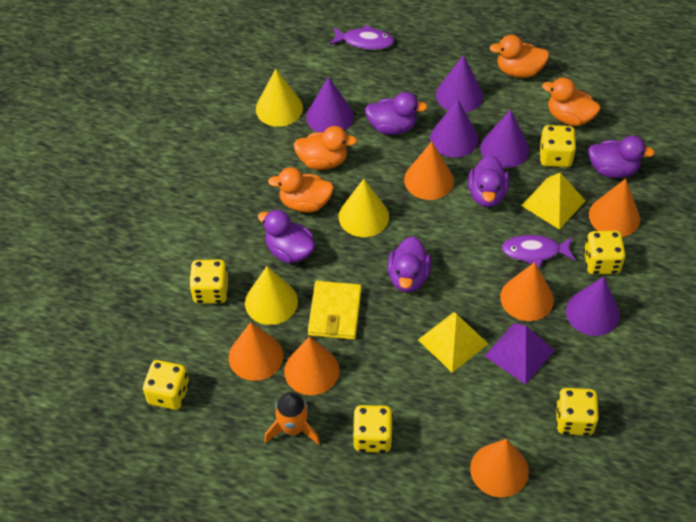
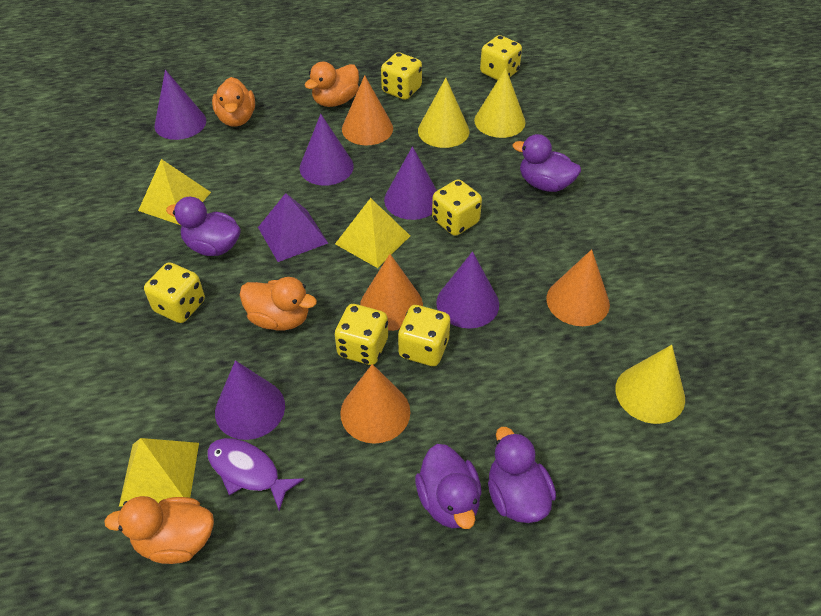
orange cone: 6 -> 4
orange rocket: 1 -> 0
purple duck: 5 -> 4
purple fish: 2 -> 1
yellow pyramid: 2 -> 3
yellow wallet: 1 -> 0

